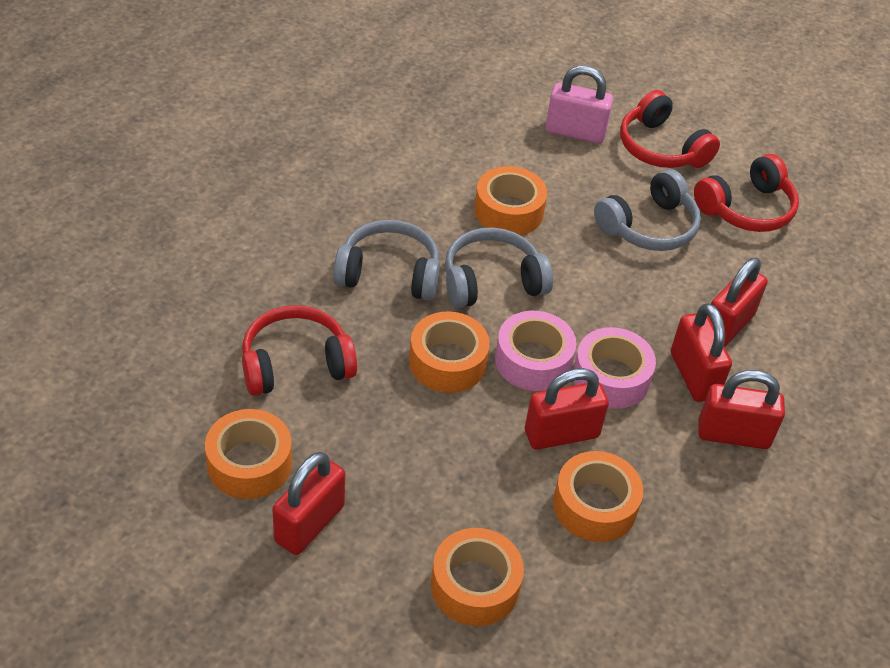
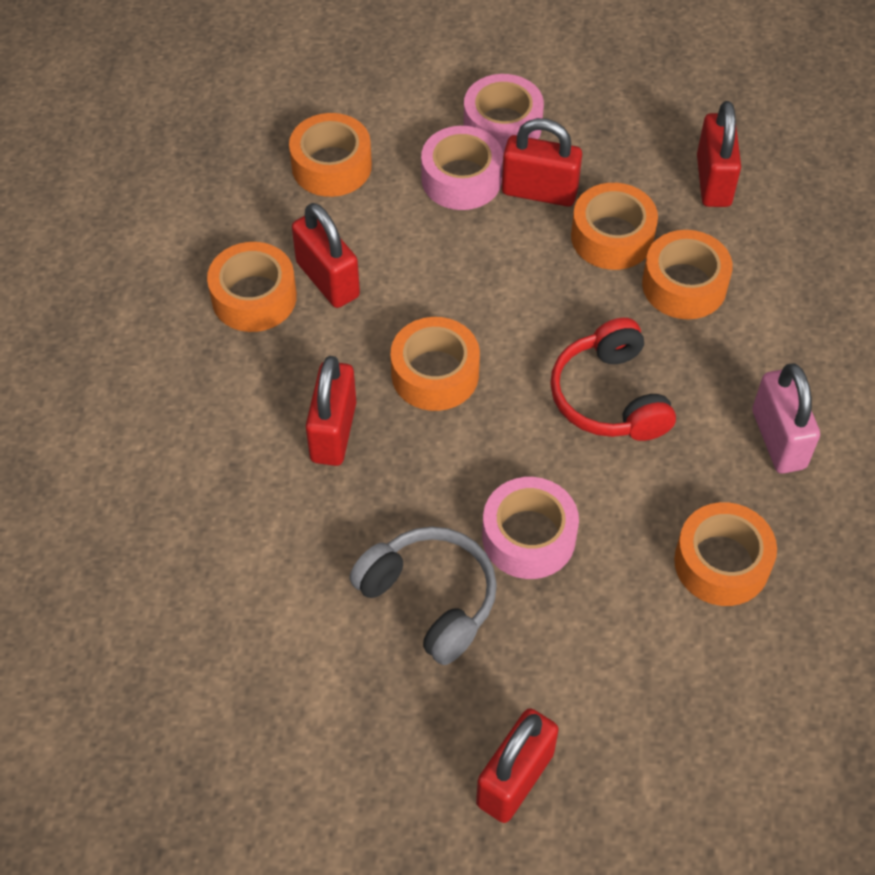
grey headphones: 3 -> 1
orange tape: 5 -> 6
pink tape: 2 -> 3
red headphones: 3 -> 1

